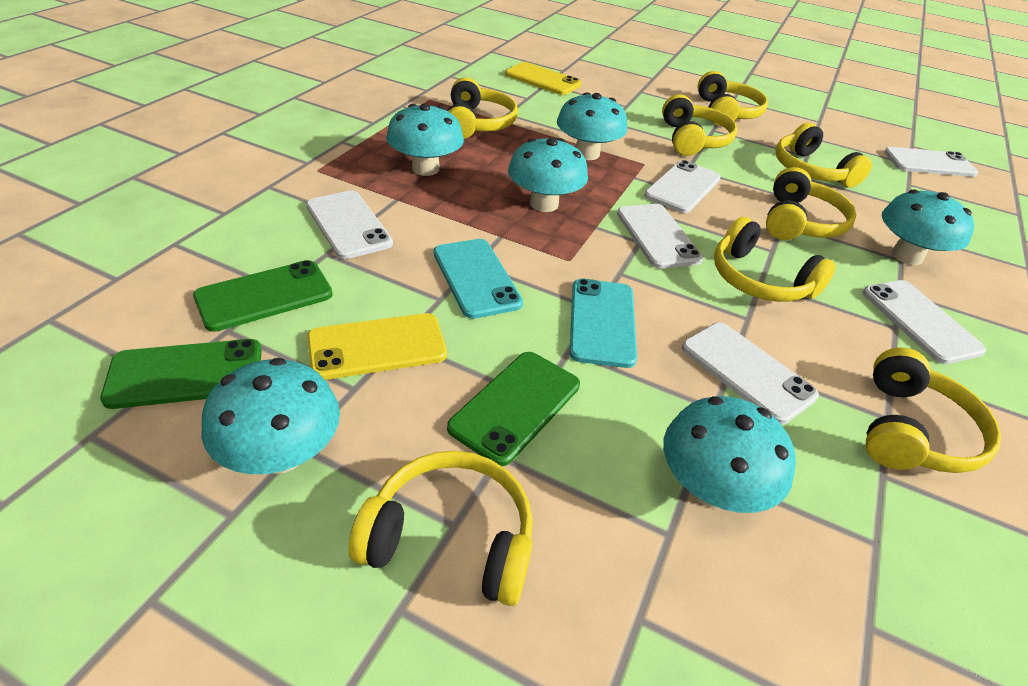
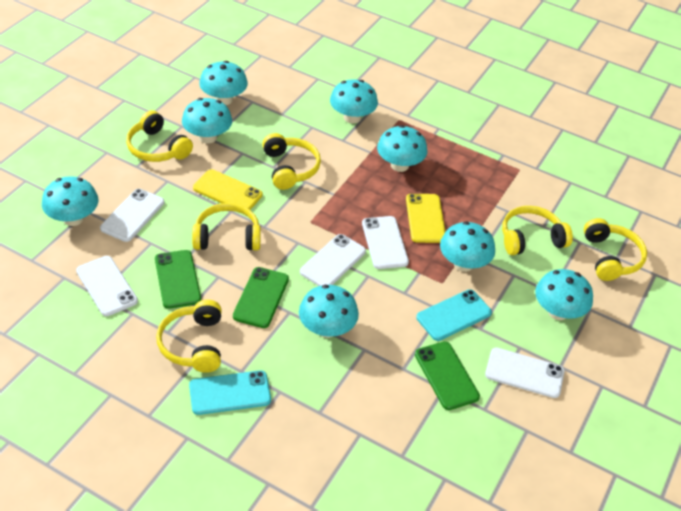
turquoise mushroom: 6 -> 8
white phone: 6 -> 5
yellow headphones: 8 -> 6

